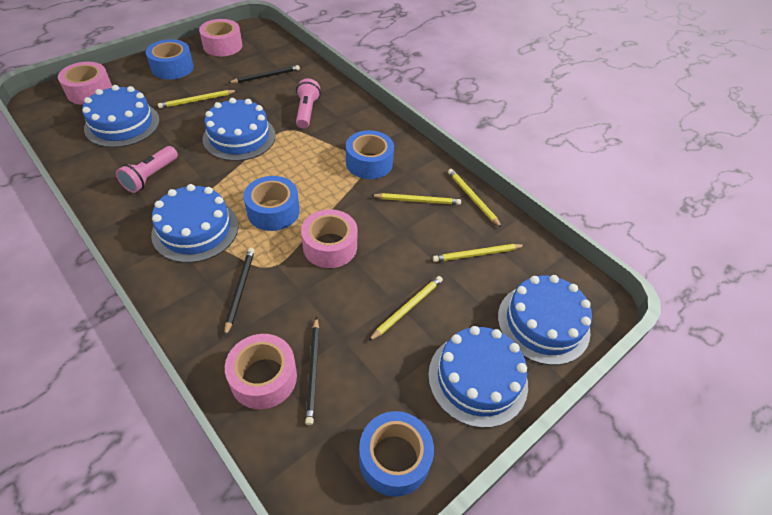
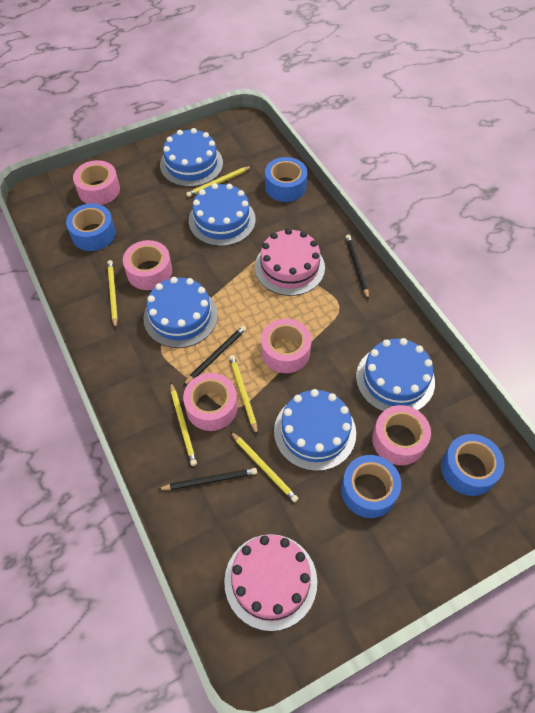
pink cake: 0 -> 2
pink flashlight: 2 -> 0
pink tape: 4 -> 5

